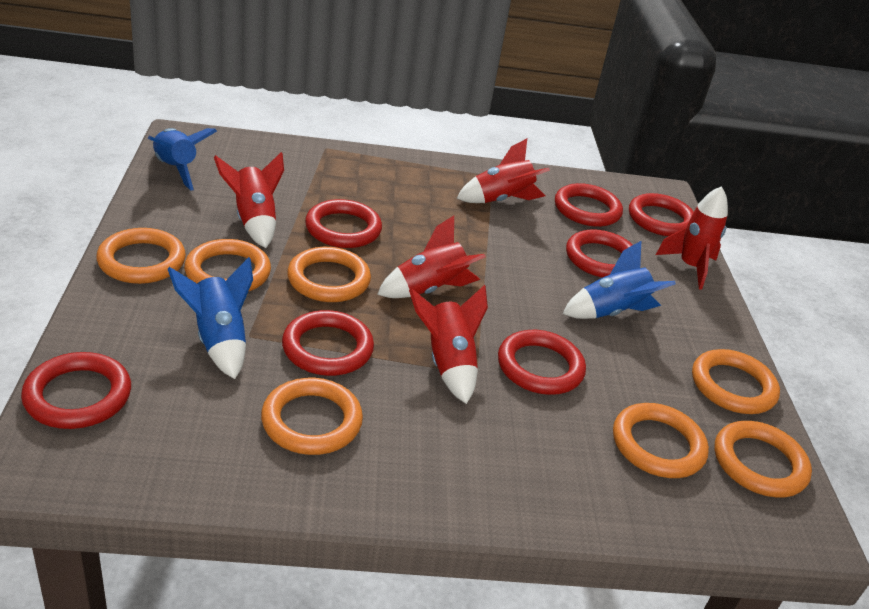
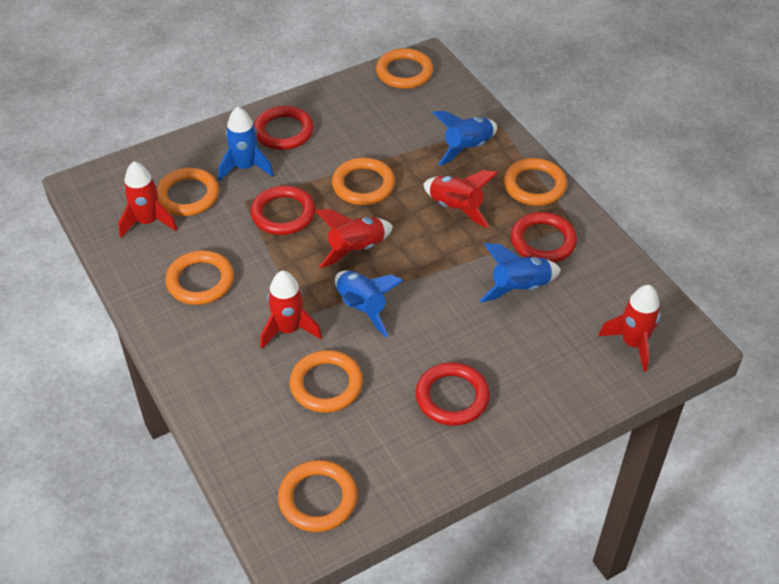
blue rocket: 3 -> 4
red ring: 7 -> 4

